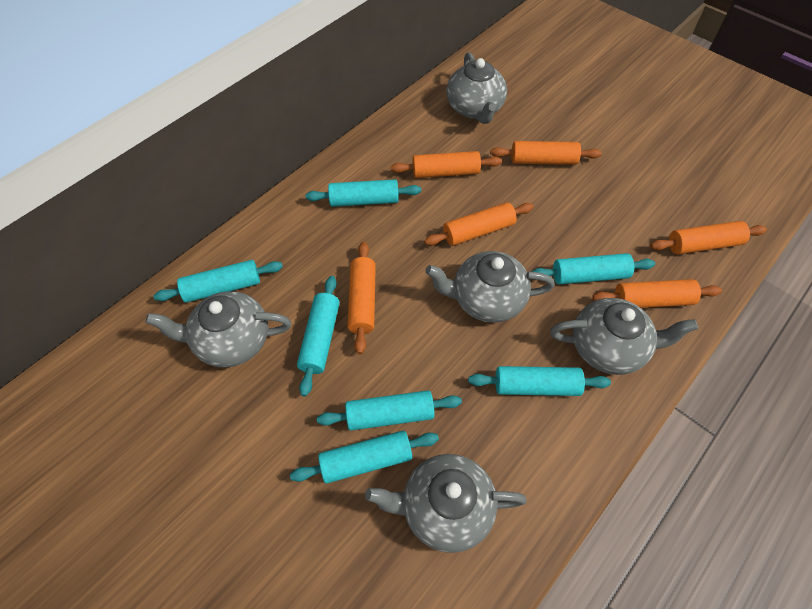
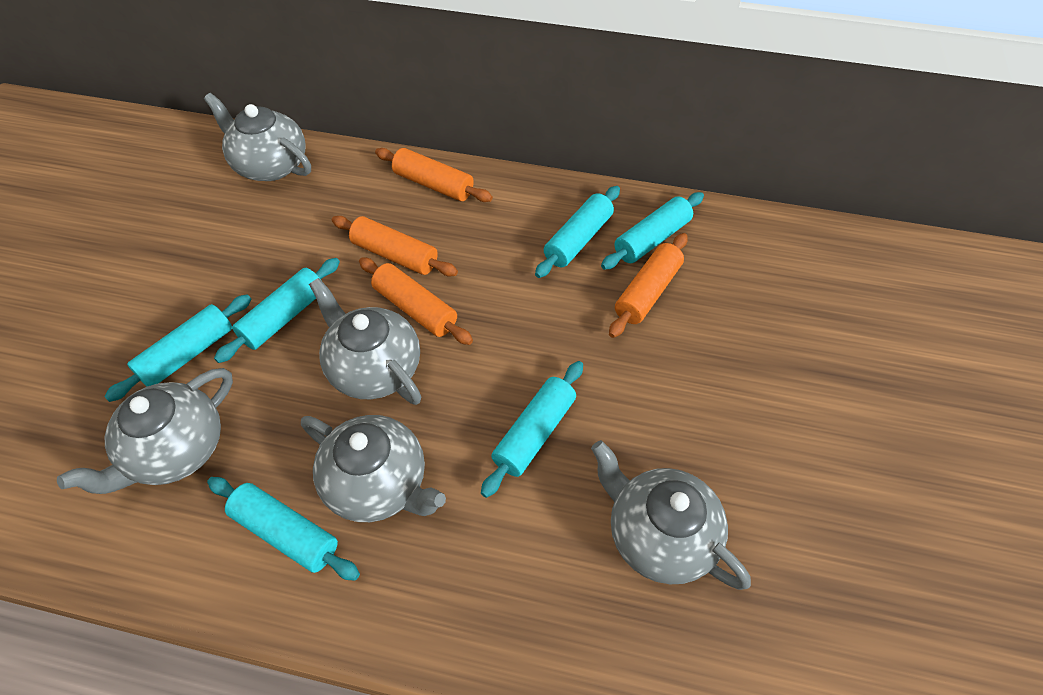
orange rolling pin: 6 -> 4
turquoise rolling pin: 7 -> 6

